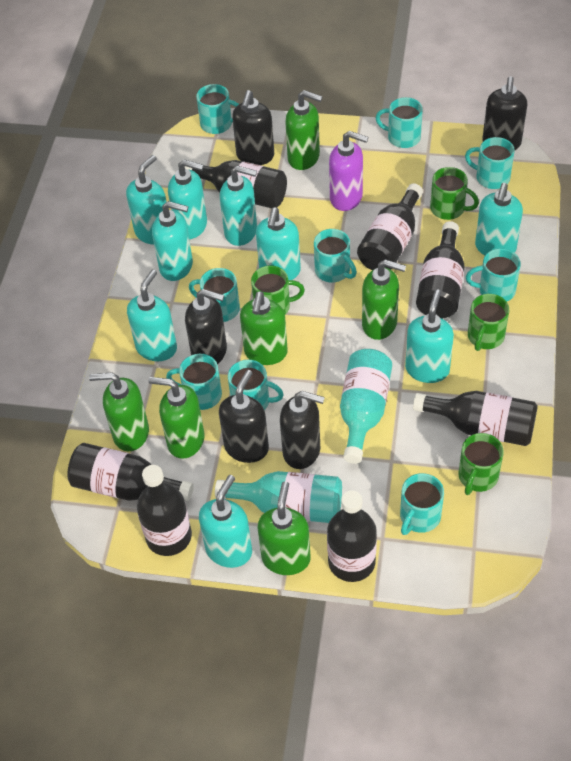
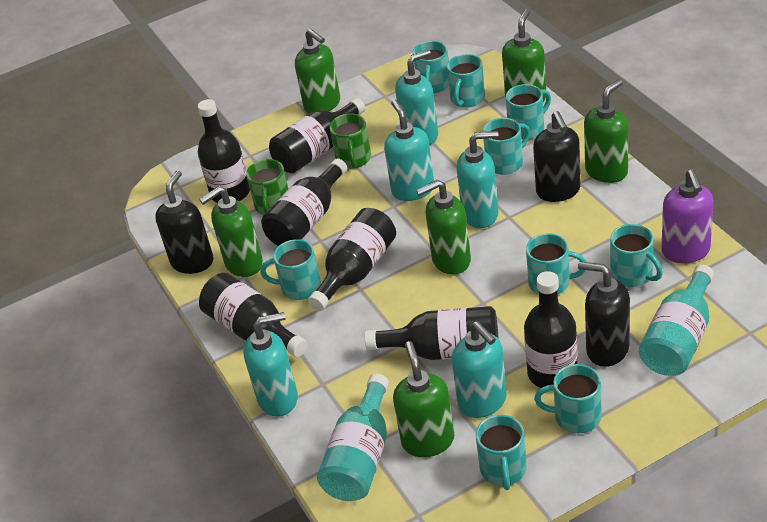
black soap dispenser: 5 -> 3
green mug: 4 -> 2
turquoise soap dispenser: 9 -> 5

